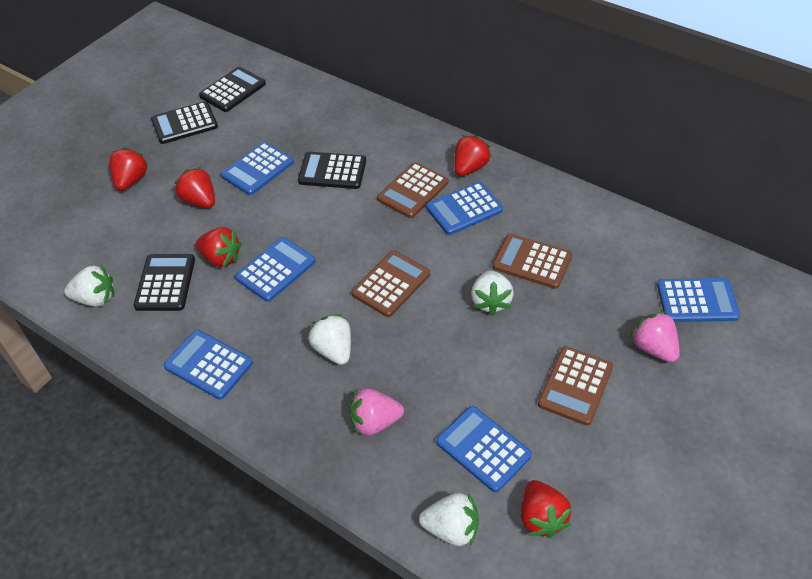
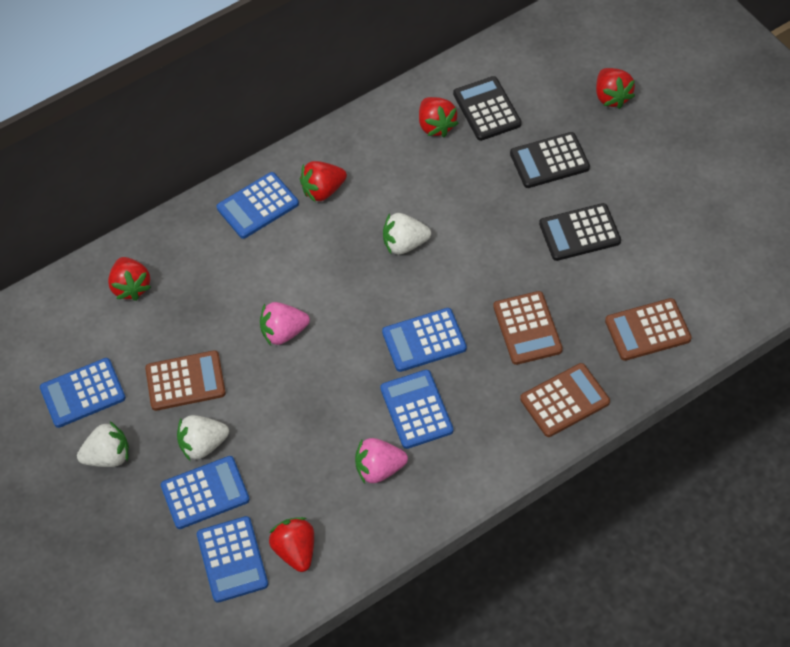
black calculator: 4 -> 3
white strawberry: 4 -> 3

